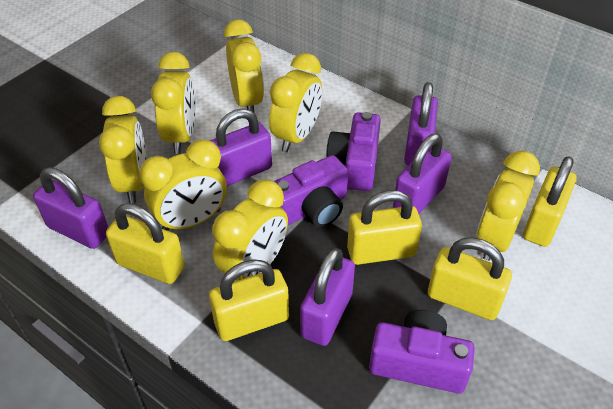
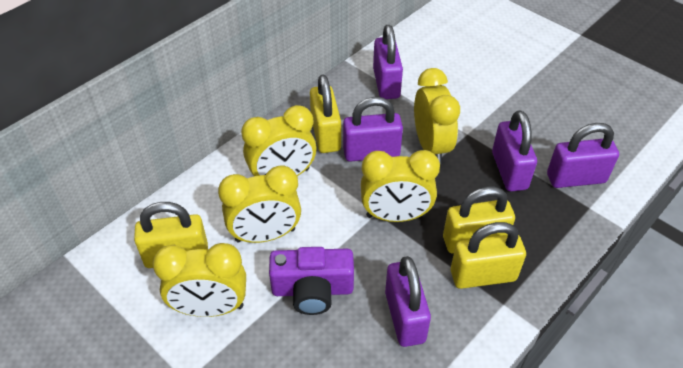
purple camera: 3 -> 1
yellow clock: 7 -> 5
yellow padlock: 5 -> 4

